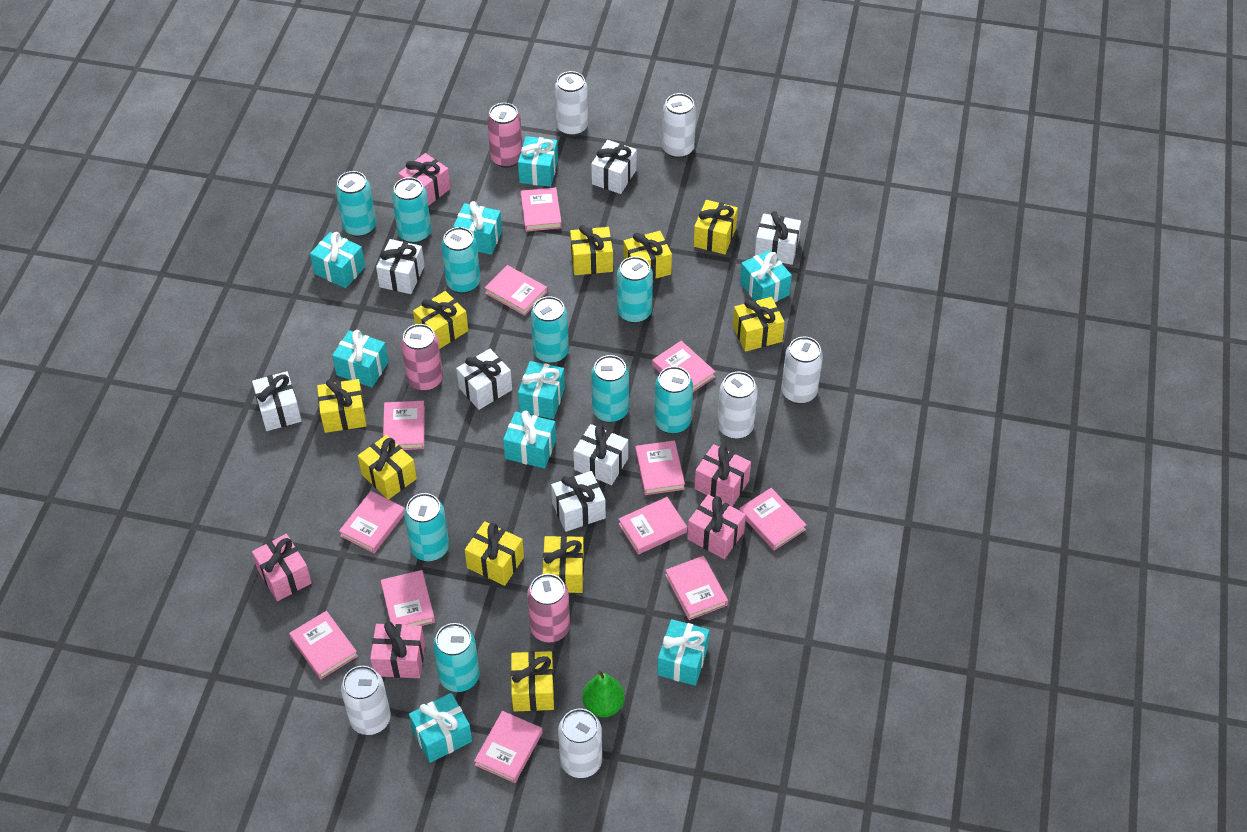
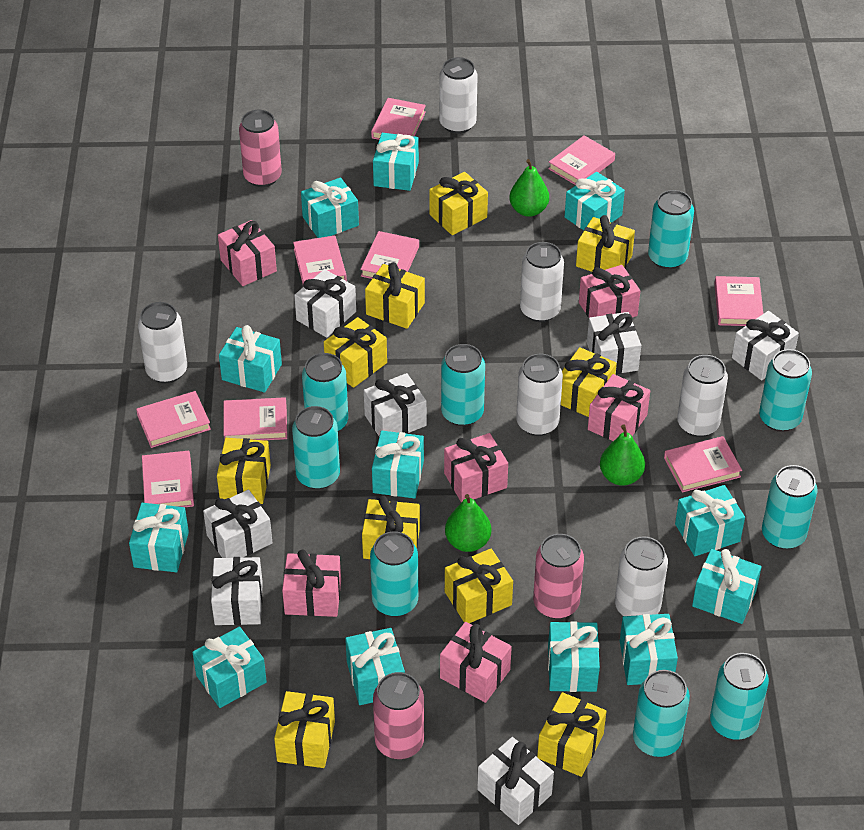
green pear: 1 -> 3
pink book: 12 -> 9
pink gift: 5 -> 6
turquoise gift: 9 -> 12

